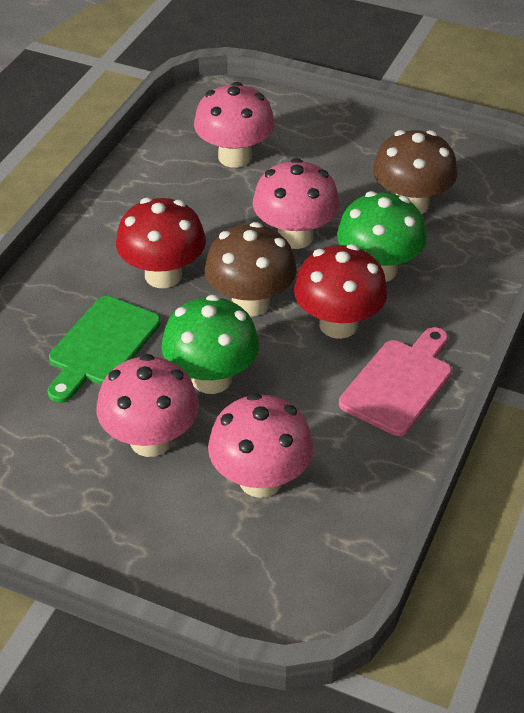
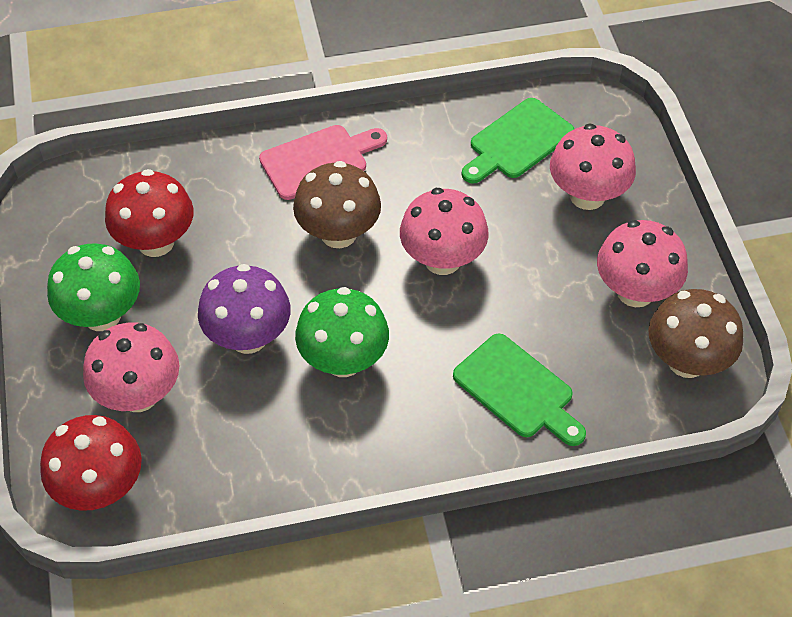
green cutting board: 1 -> 2
purple mushroom: 0 -> 1

